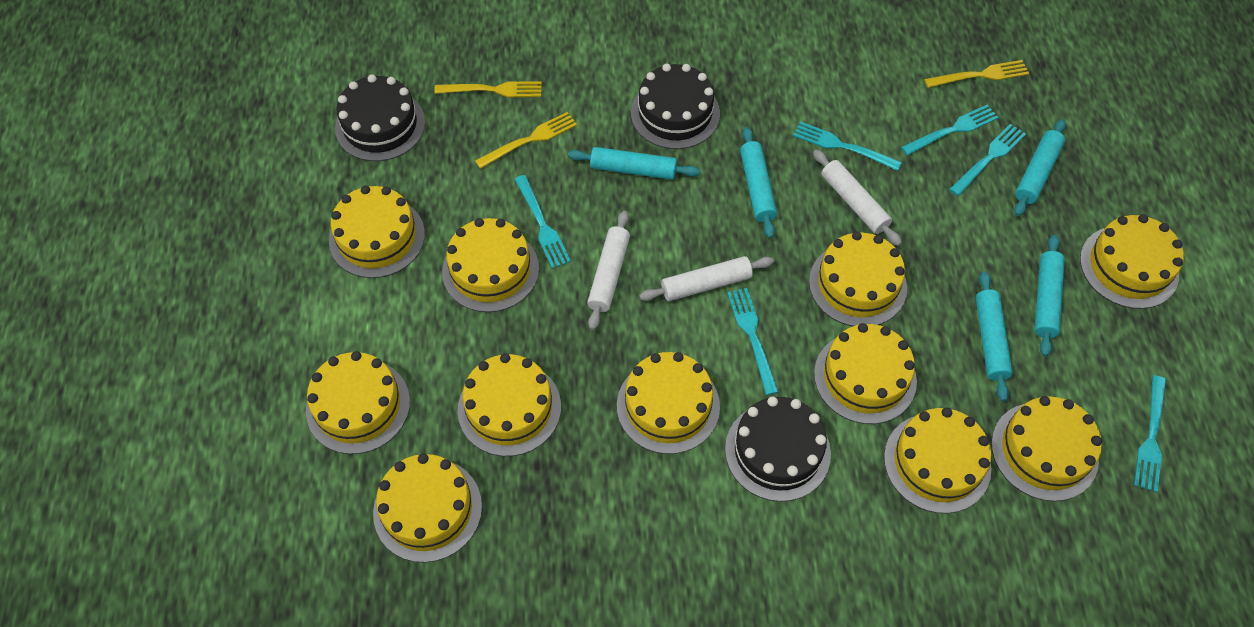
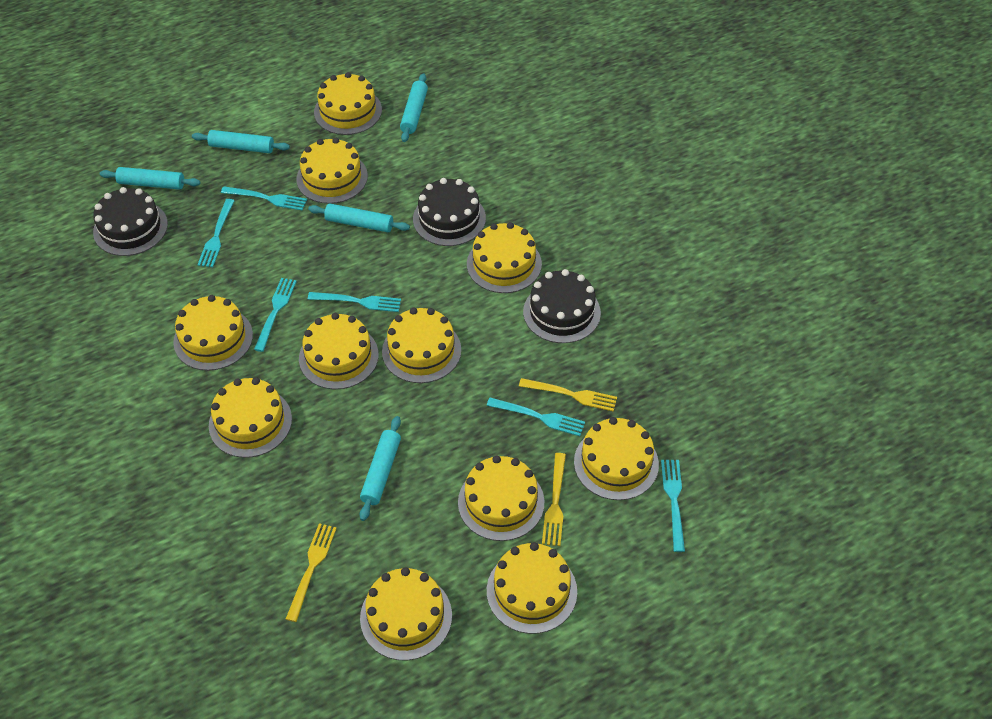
white rolling pin: 3 -> 0

